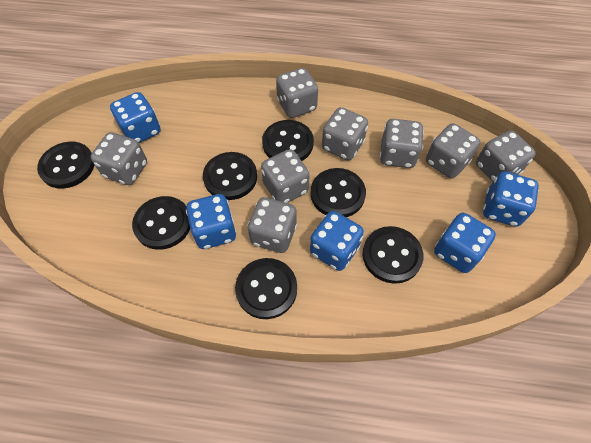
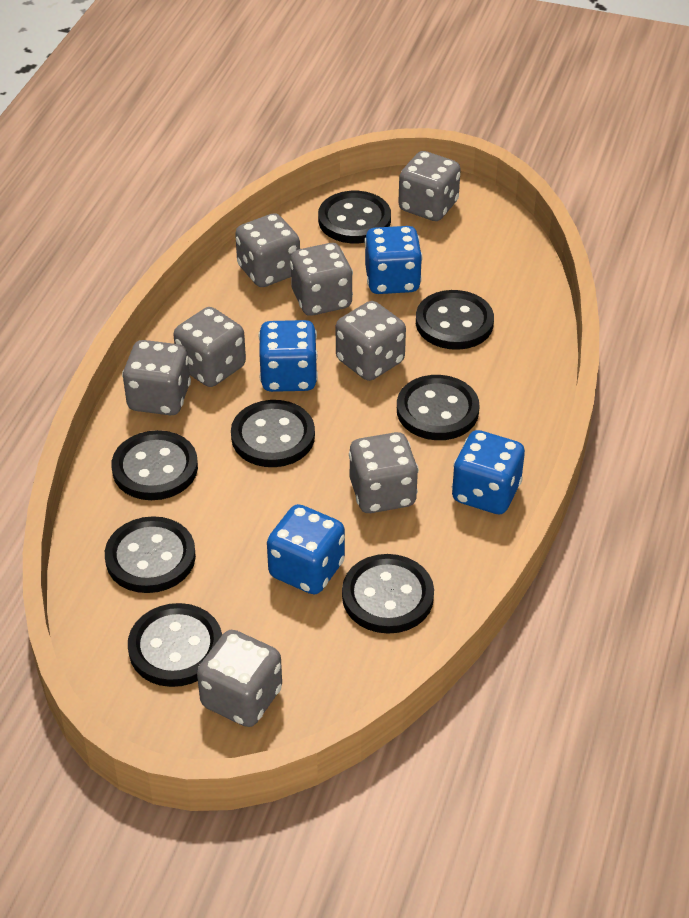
black button: 7 -> 8
blue dice: 5 -> 4

